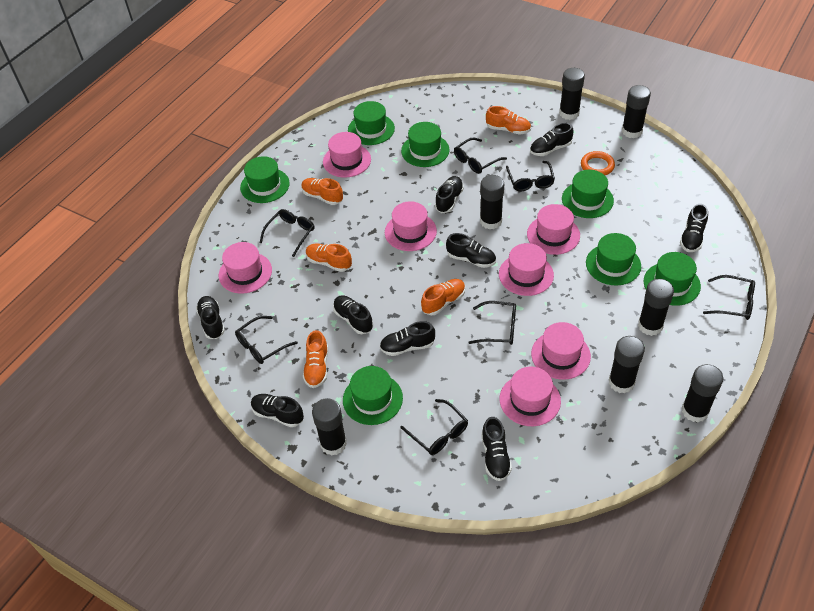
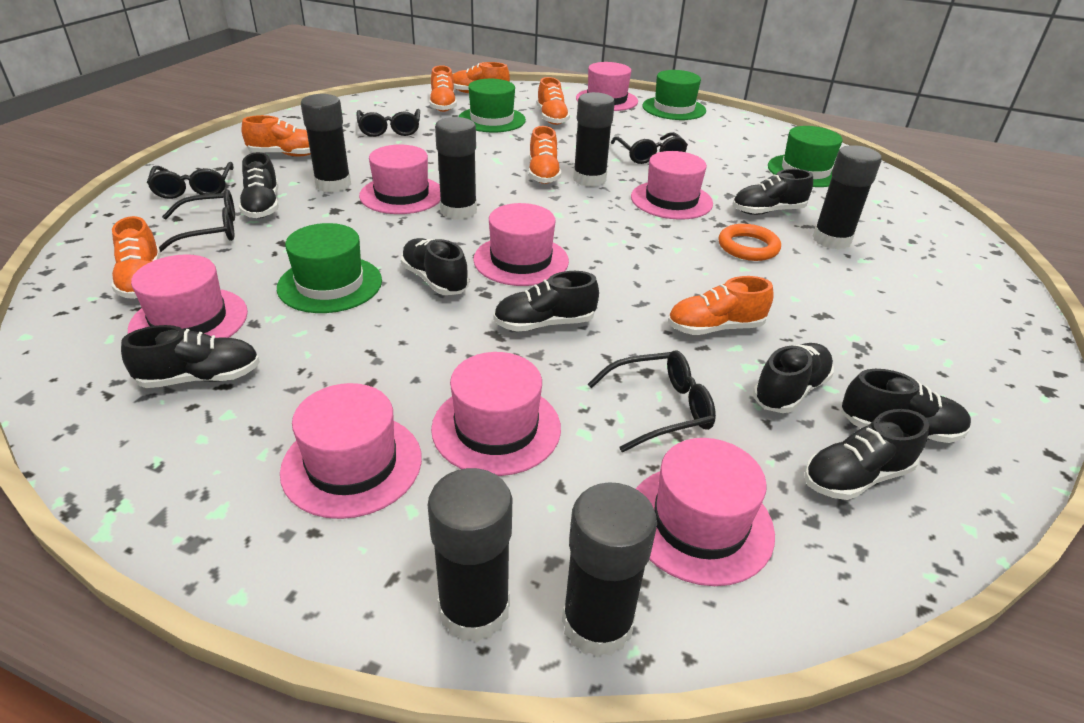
black glasses: 7 -> 5
black glue stick: 7 -> 6
black shoe: 9 -> 8
green hat: 7 -> 4
orange shoe: 5 -> 7
pink hat: 7 -> 8

